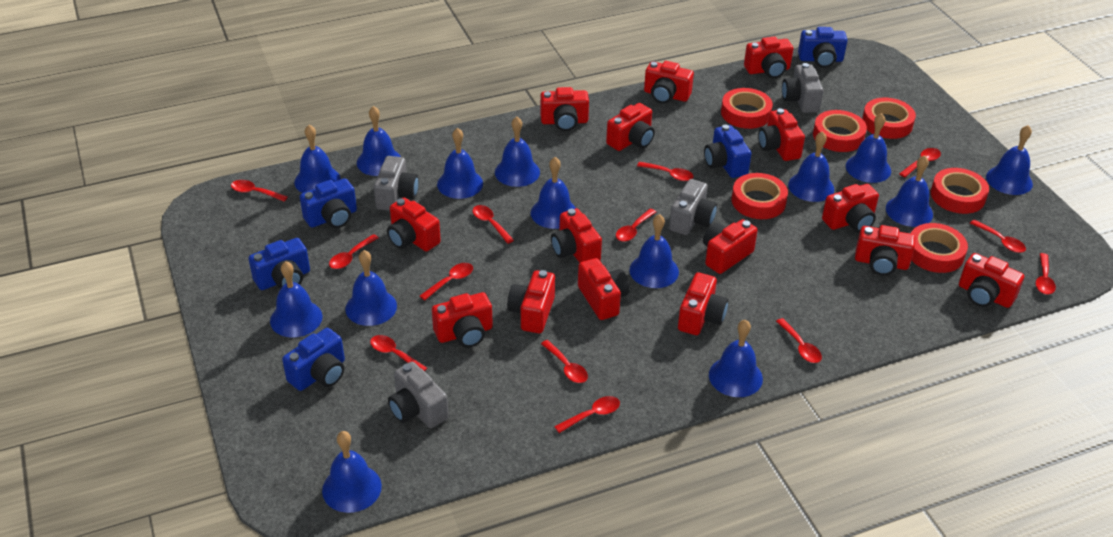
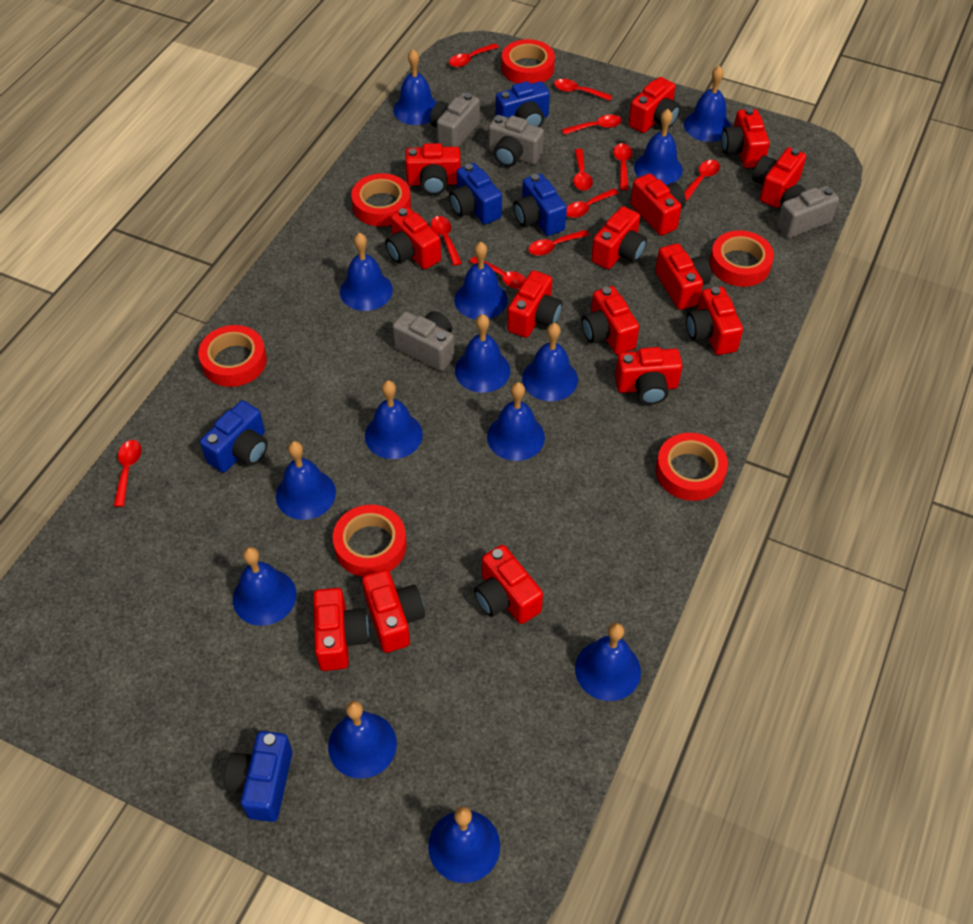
red spoon: 13 -> 11

